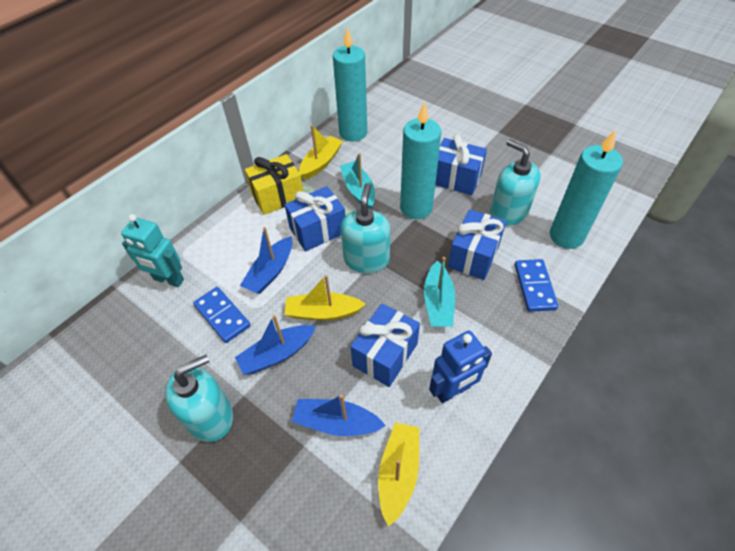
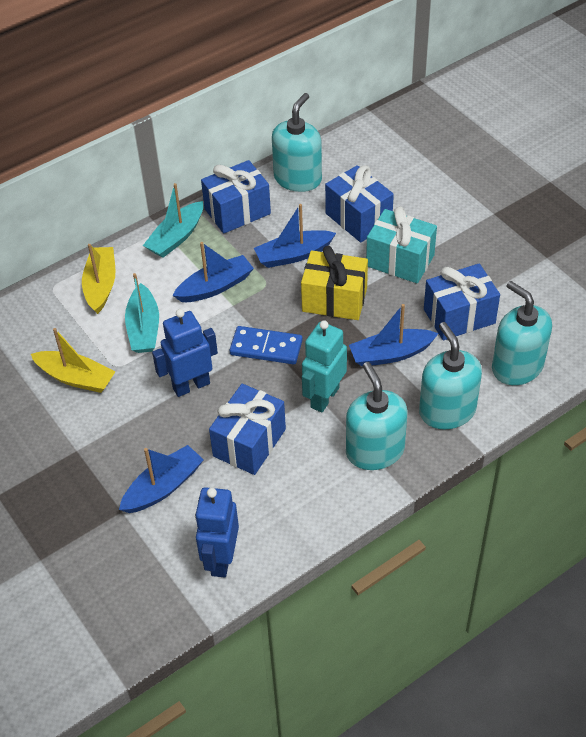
blue boat: 3 -> 4
blue domino: 2 -> 1
blue robot: 1 -> 2
turquoise candle: 3 -> 0
turquoise gift: 0 -> 1
turquoise soap dispenser: 3 -> 4
yellow boat: 3 -> 2

